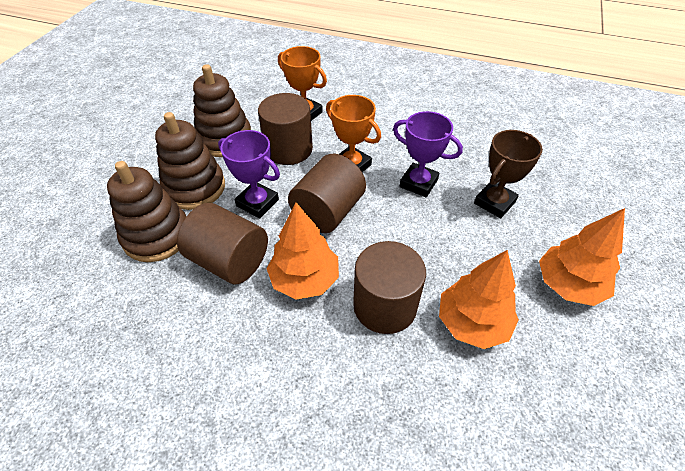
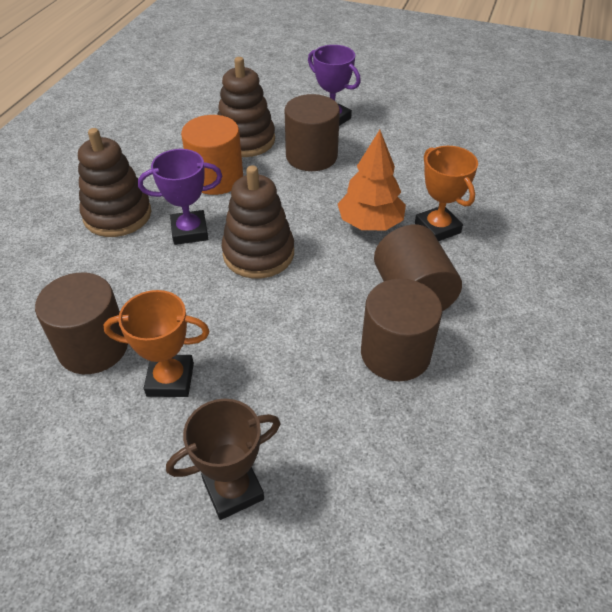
orange cylinder: 0 -> 1
orange tree: 3 -> 1

